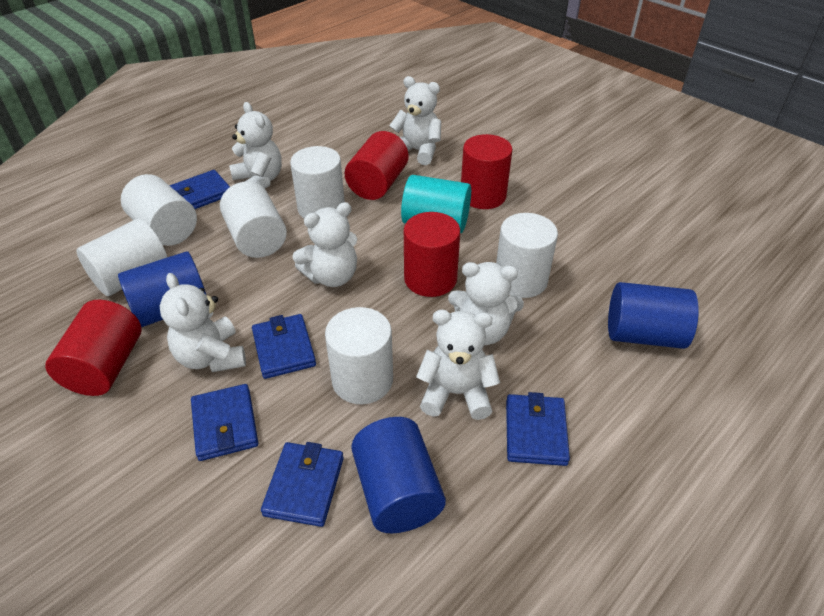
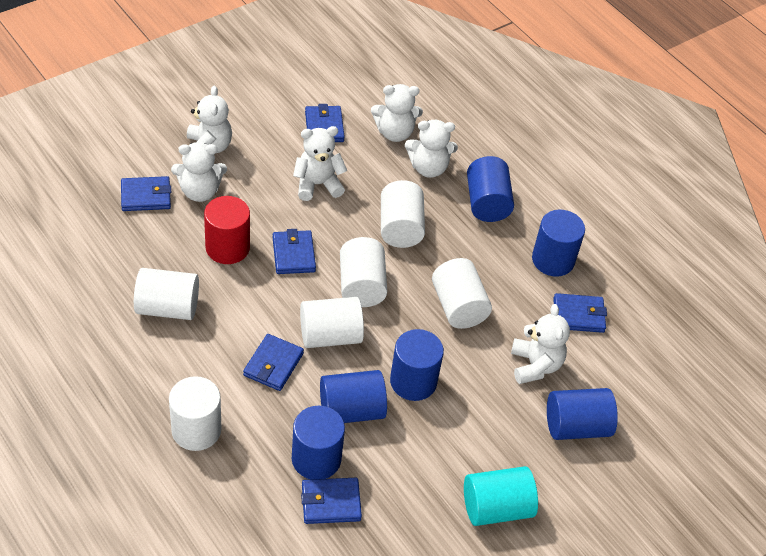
blue cylinder: 3 -> 6
blue wallet: 5 -> 6
red cylinder: 4 -> 1

